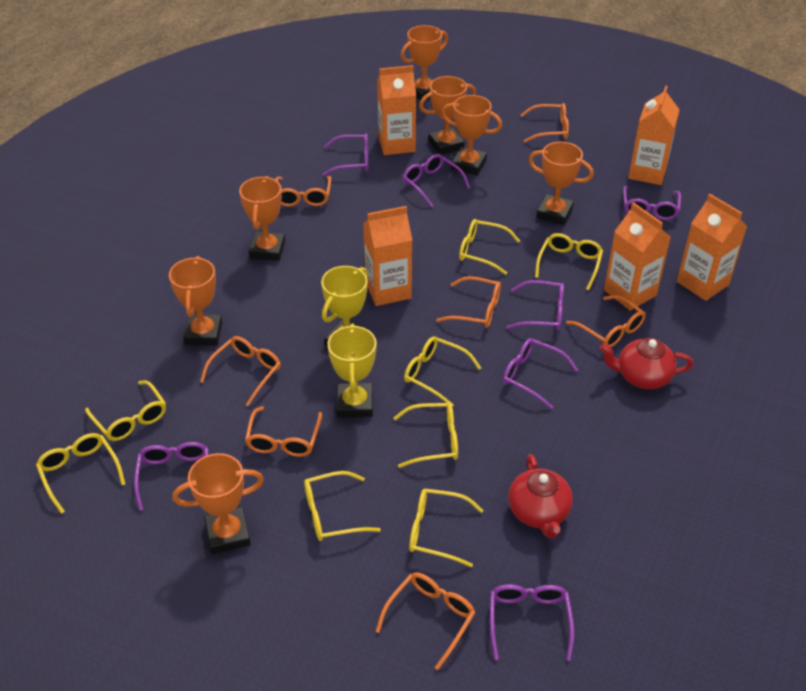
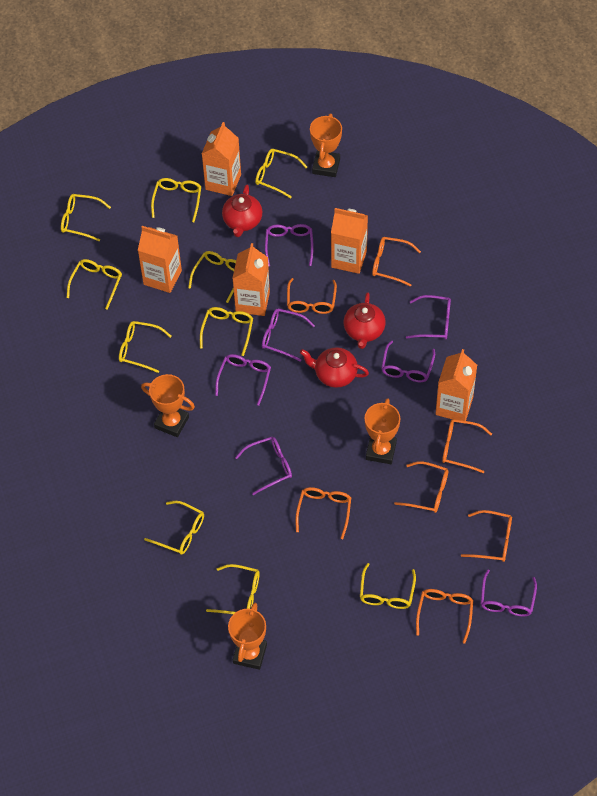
orange trophy: 7 -> 4
red teapot: 2 -> 3
yellow glasses: 8 -> 10
yellow trophy: 2 -> 0

